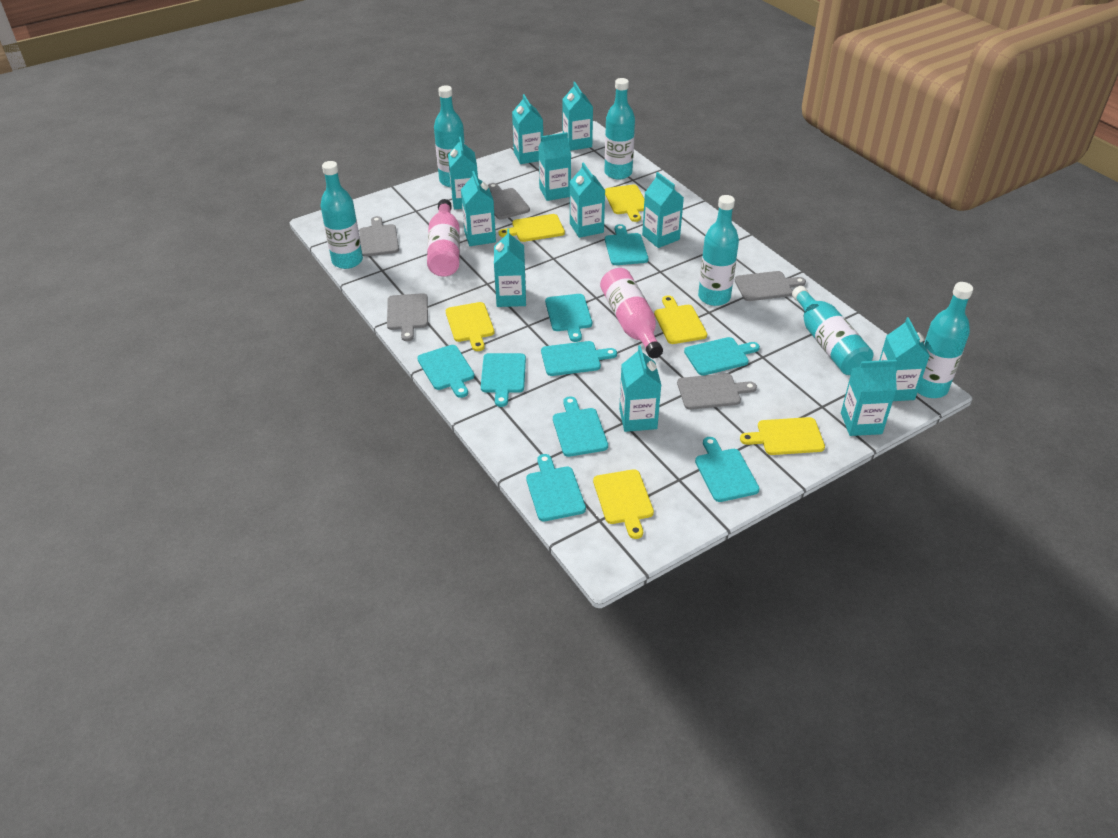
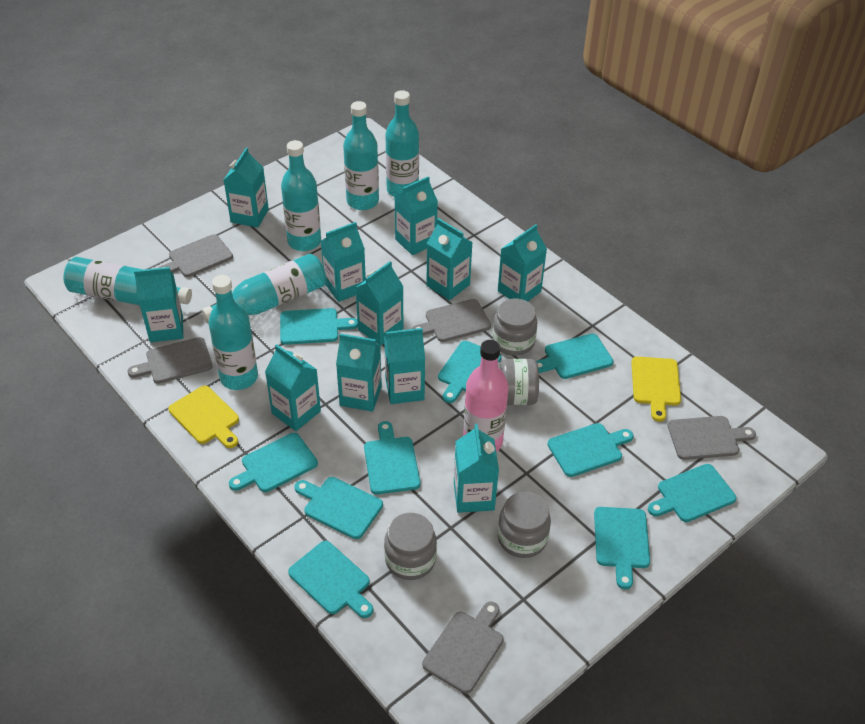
grey jar: 0 -> 4
pink bottle: 2 -> 1
turquoise cutting board: 9 -> 10
yellow cutting board: 6 -> 2

